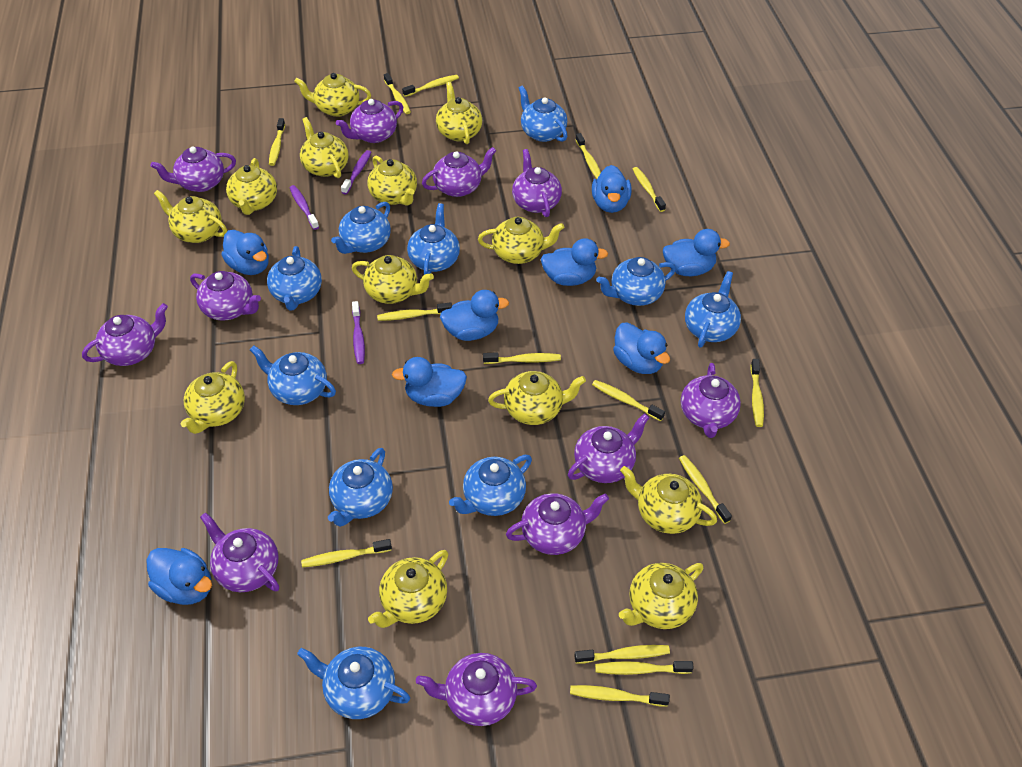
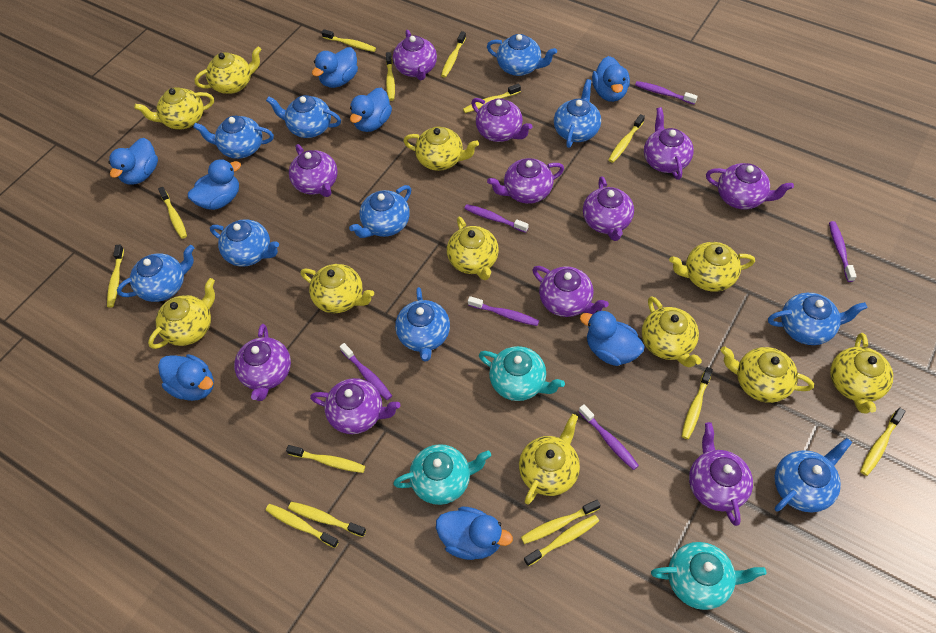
purple toothbrush: 3 -> 6
turquoise teapot: 0 -> 3
yellow teapot: 13 -> 11

